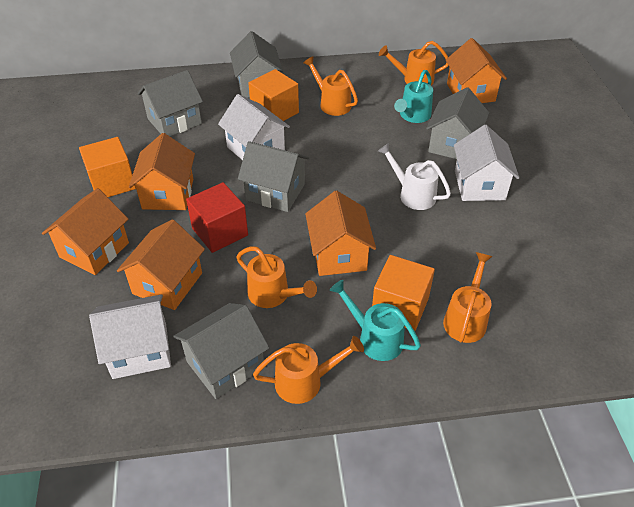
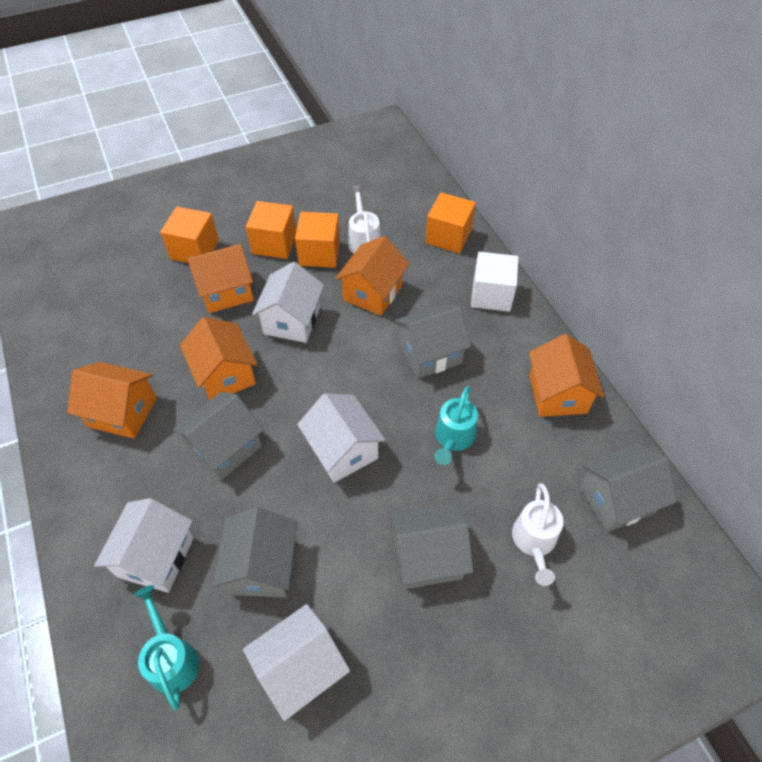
orange cube: 3 -> 4
orange watering can: 5 -> 0
red cube: 1 -> 0
white cube: 0 -> 1
white house: 3 -> 4
white watering can: 1 -> 2

